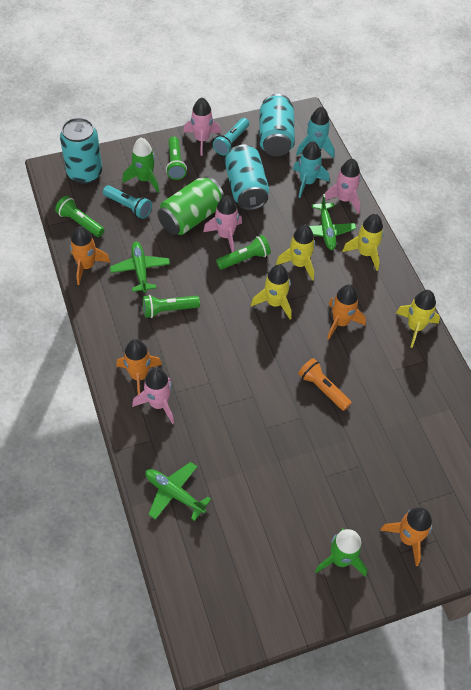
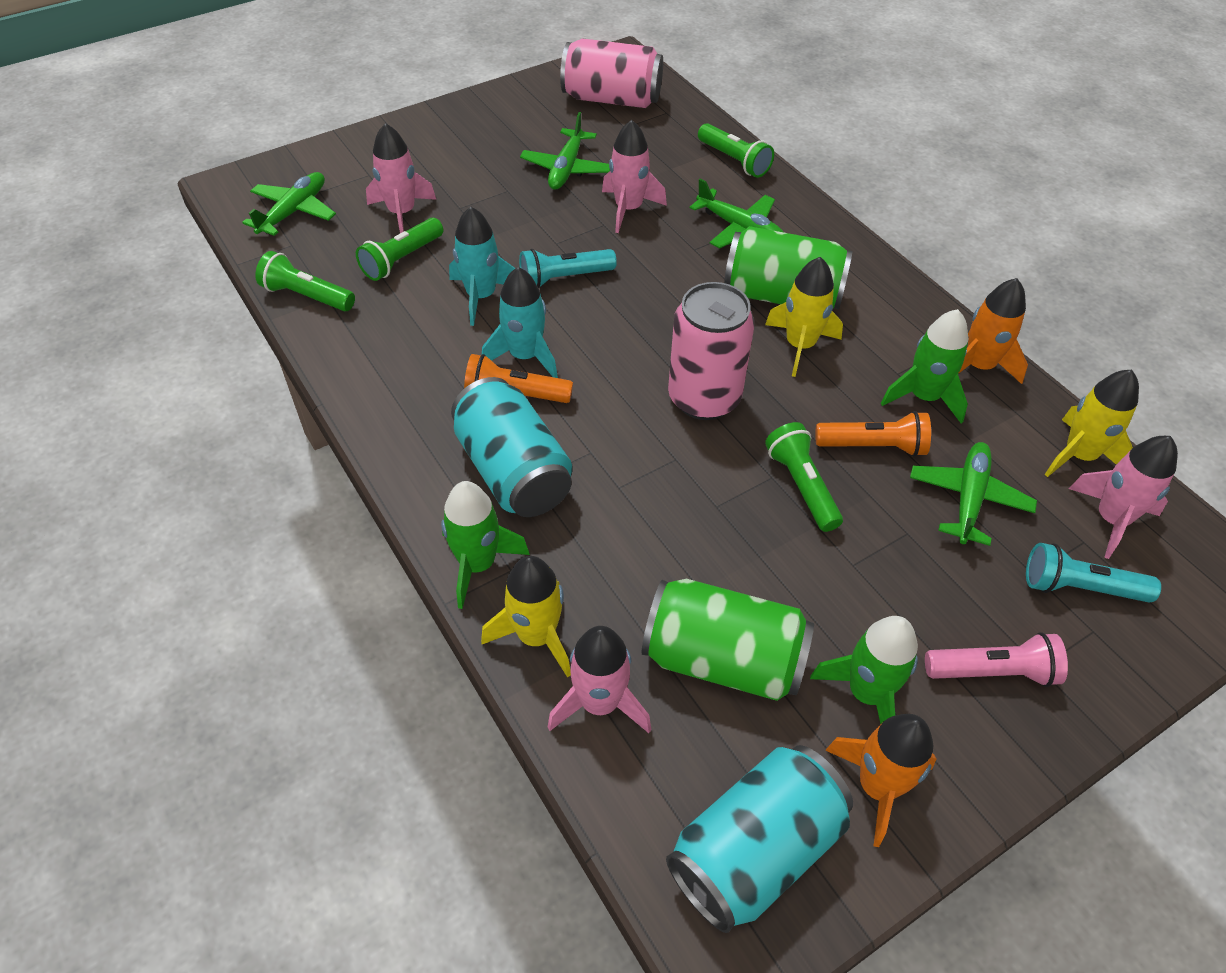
green can: 1 -> 2
green plane: 3 -> 4
green rocket: 2 -> 3
orange flashlight: 1 -> 2
orange rocket: 4 -> 2
pink can: 0 -> 2
pink flashlight: 0 -> 1
turquoise can: 3 -> 2
yellow rocket: 4 -> 3

